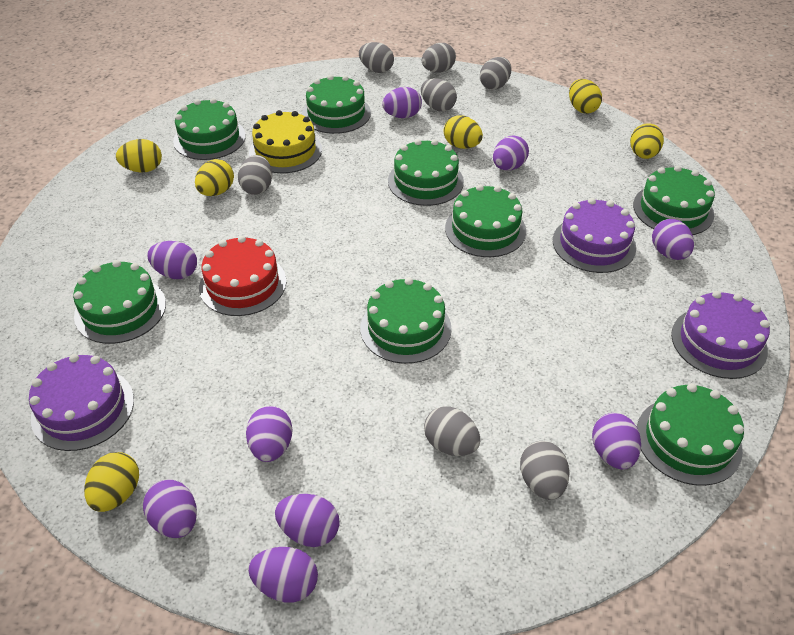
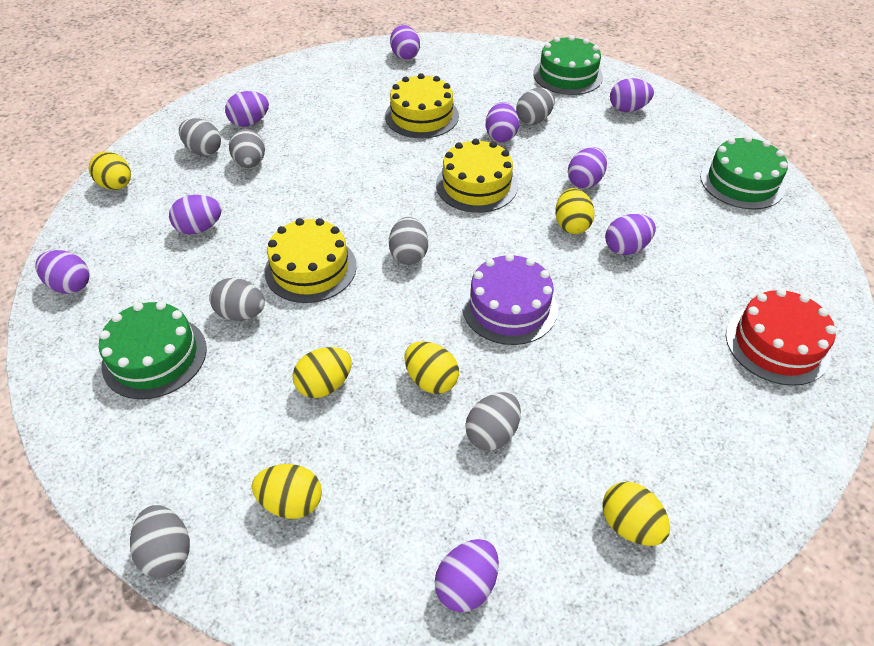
green cake: 8 -> 3
purple cake: 3 -> 1
yellow cake: 1 -> 3

